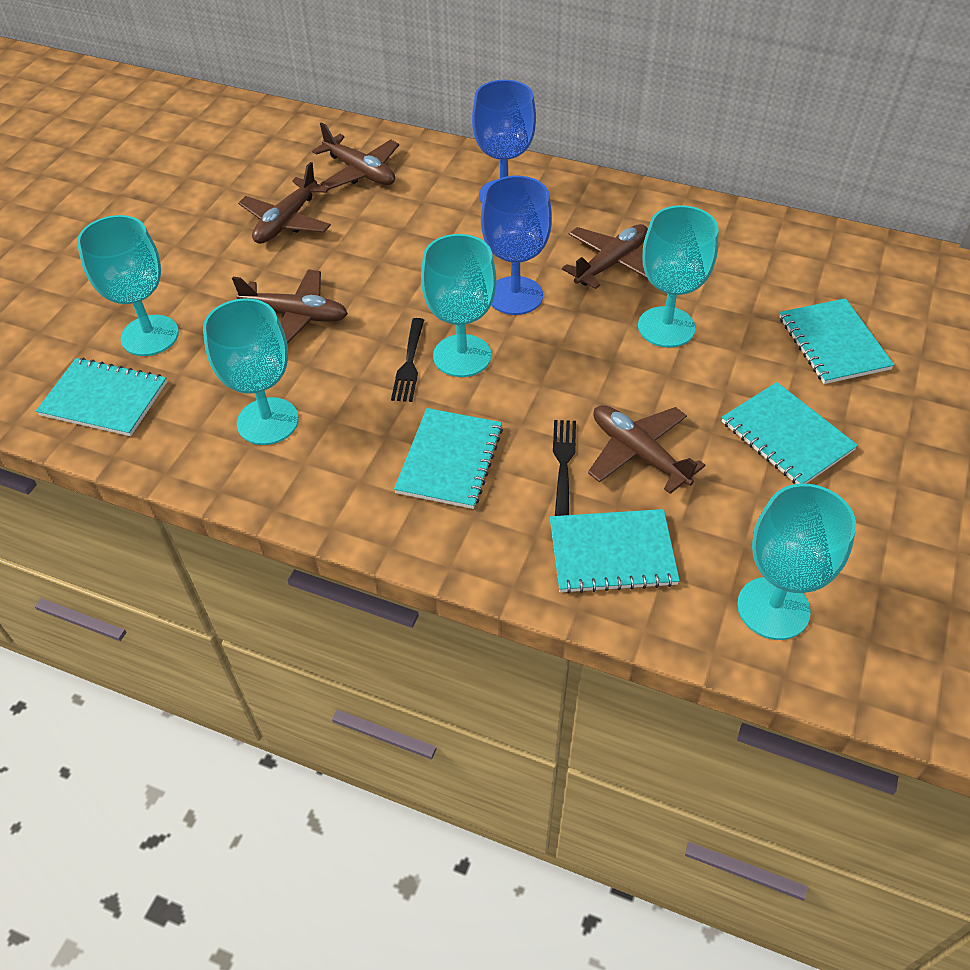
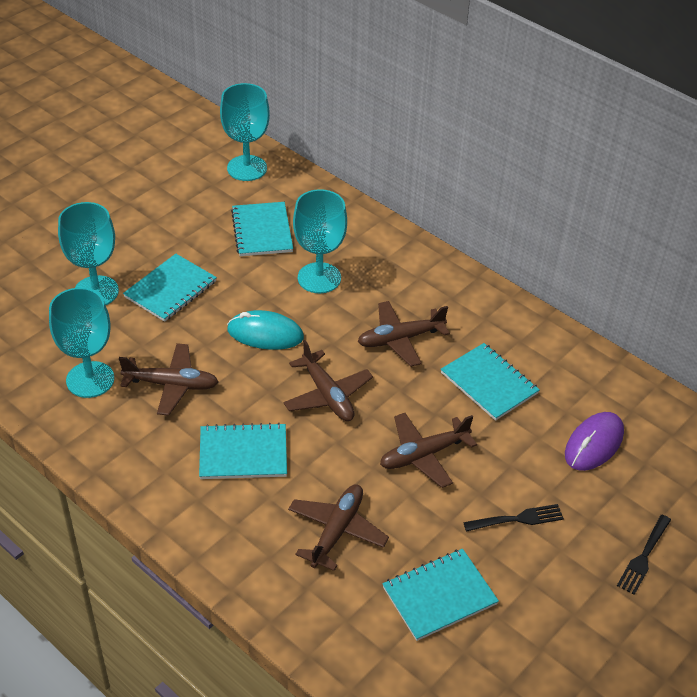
blue goblet: 2 -> 0
purple mouse: 0 -> 1
turquoise goblet: 5 -> 4
turquoise mouse: 0 -> 1

